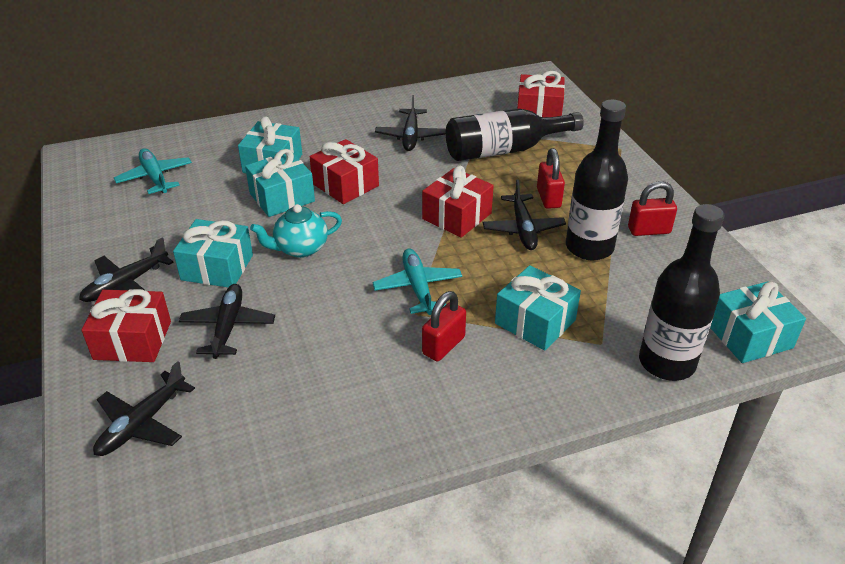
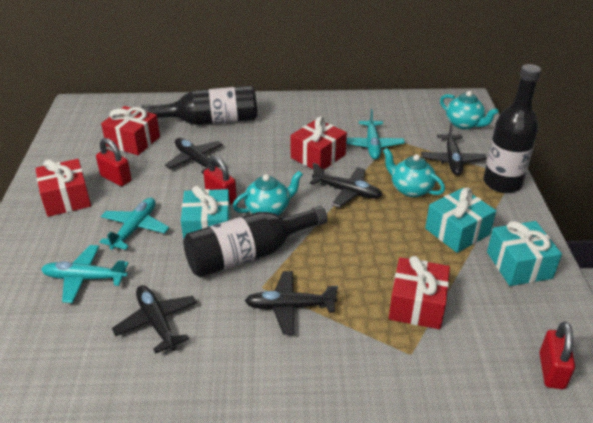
turquoise gift: 5 -> 3
turquoise plane: 2 -> 3
turquoise teapot: 1 -> 3

